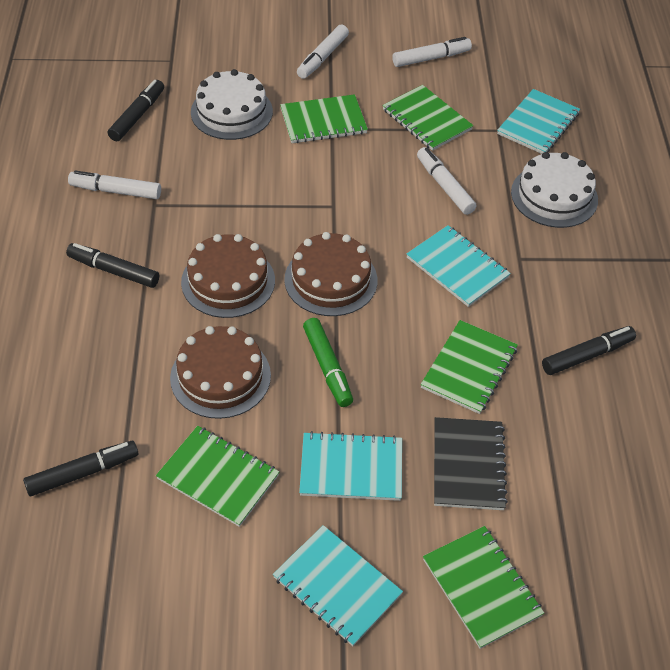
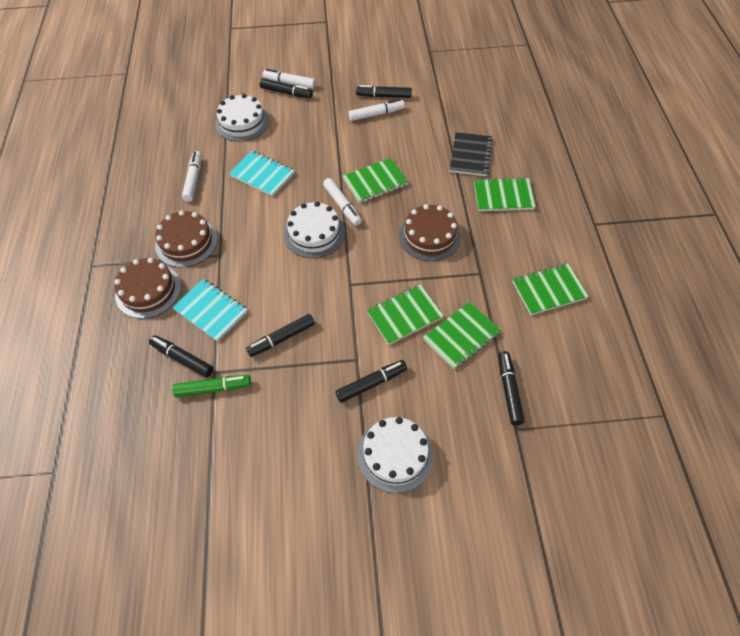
black marker: 4 -> 6
turquoise notebook: 4 -> 2
white cake: 2 -> 3

